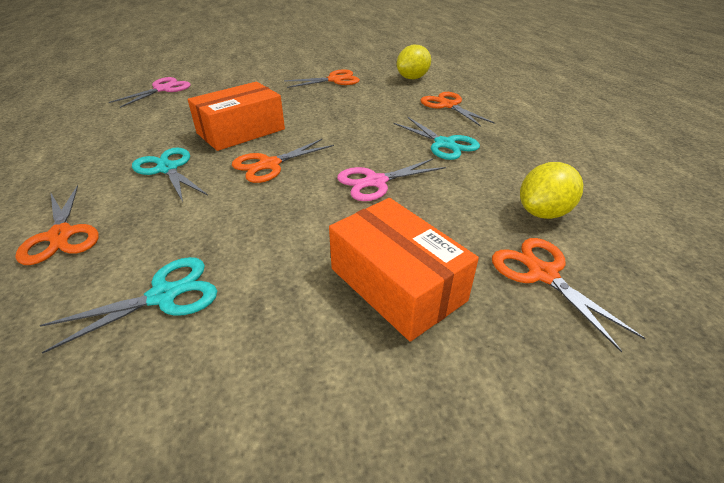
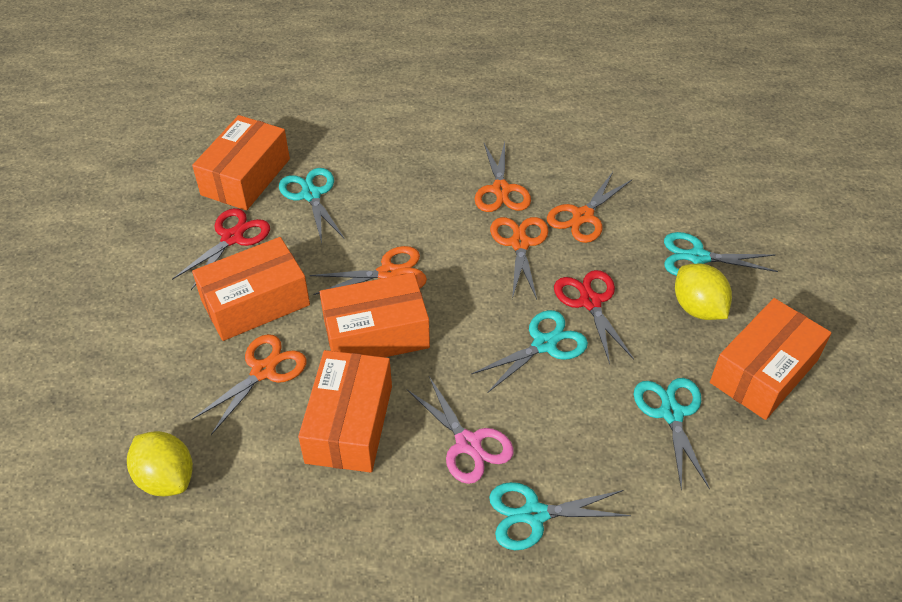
orange box: 2 -> 5
pink scissors: 2 -> 1
red scissors: 0 -> 2
turquoise scissors: 3 -> 5

